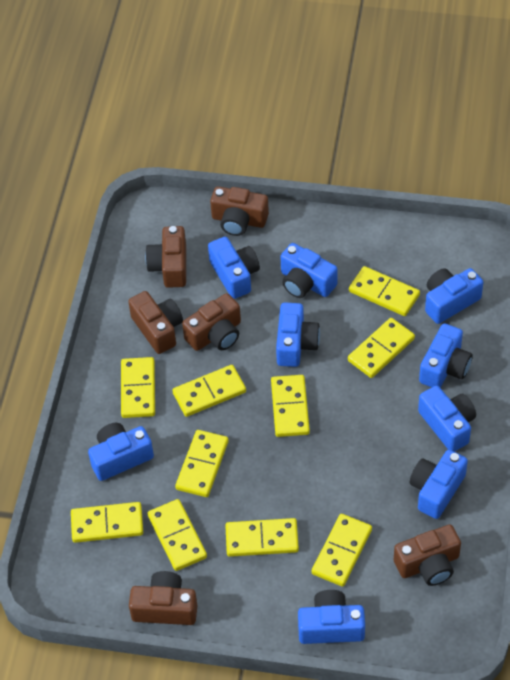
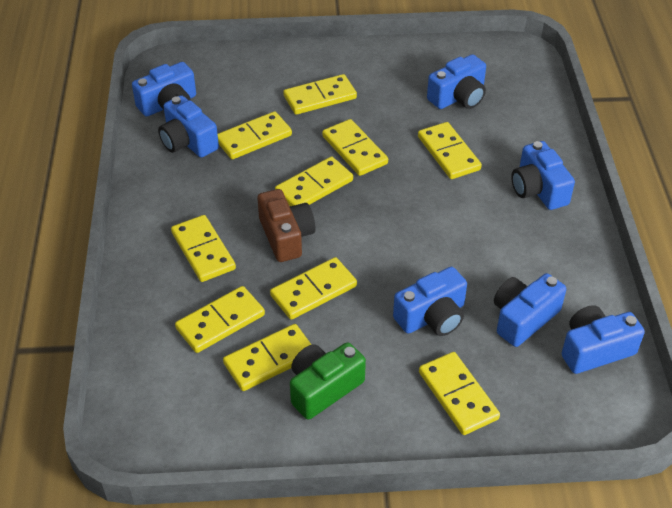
blue camera: 9 -> 7
brown camera: 6 -> 1
green camera: 0 -> 1

